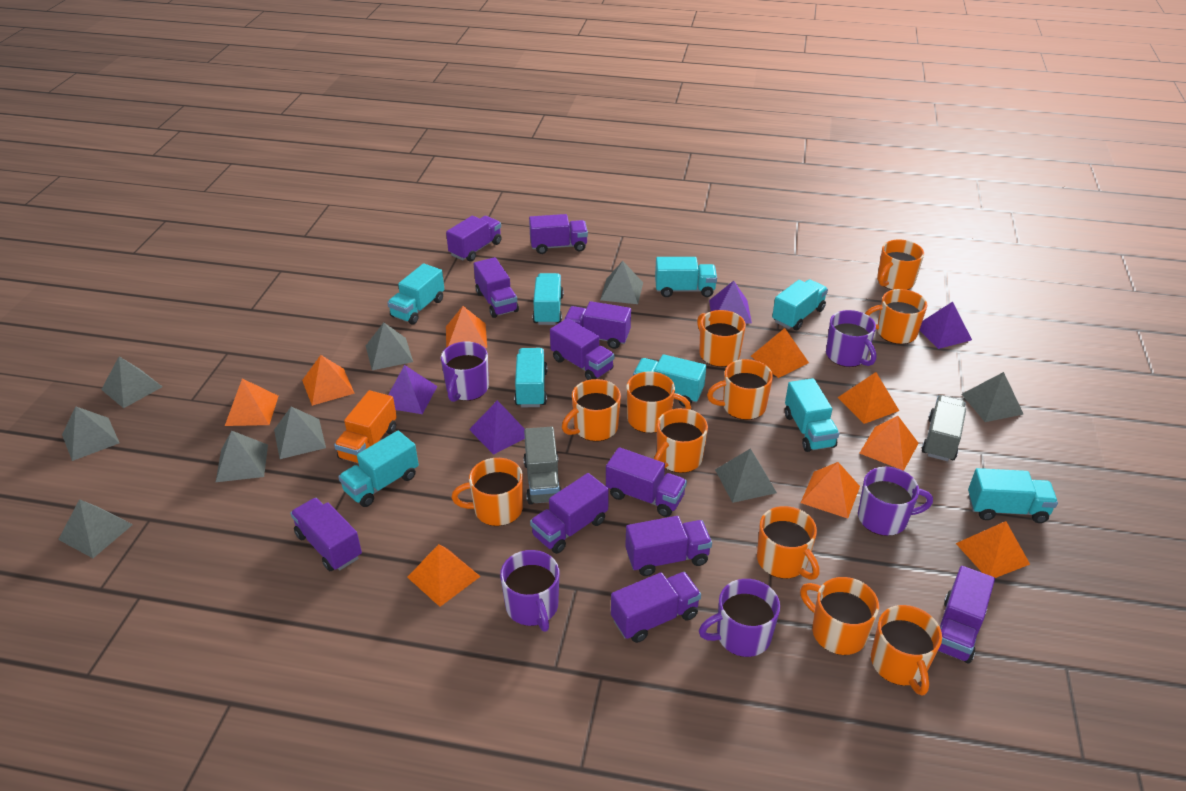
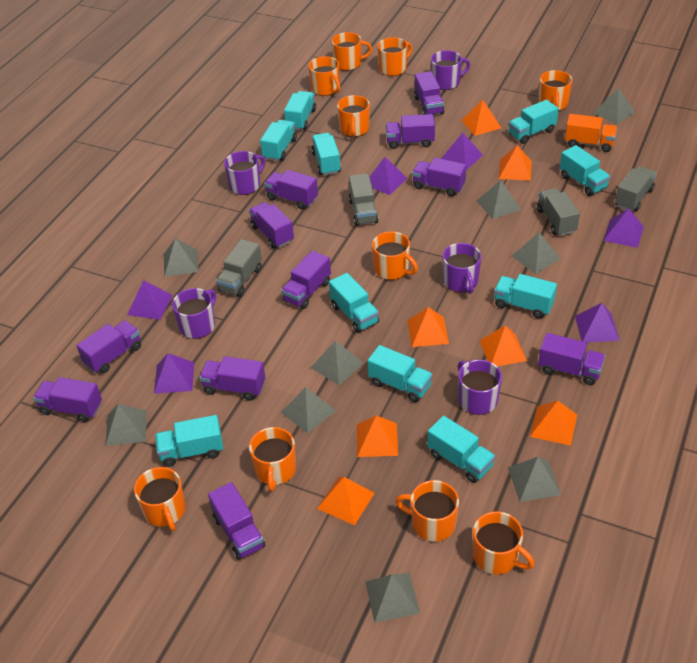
grey truck: 2 -> 4
orange mug: 11 -> 10
orange pyramid: 9 -> 7
purple pyramid: 4 -> 6
turquoise truck: 9 -> 10

